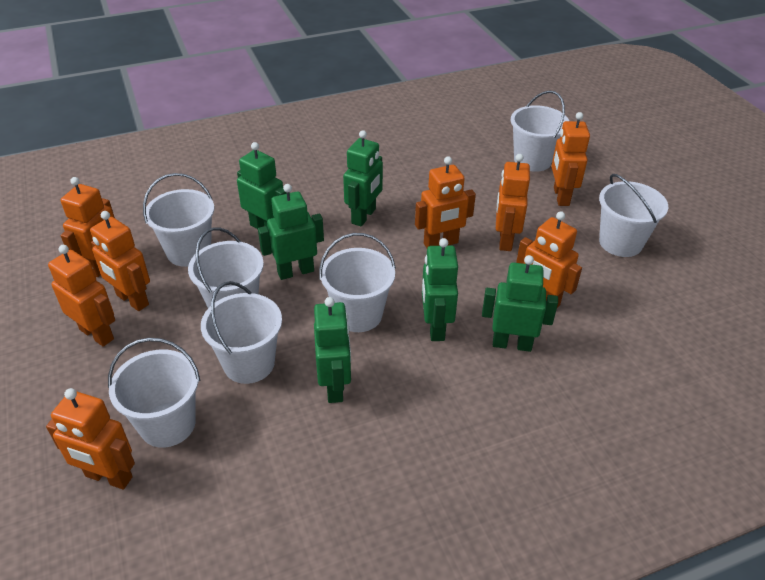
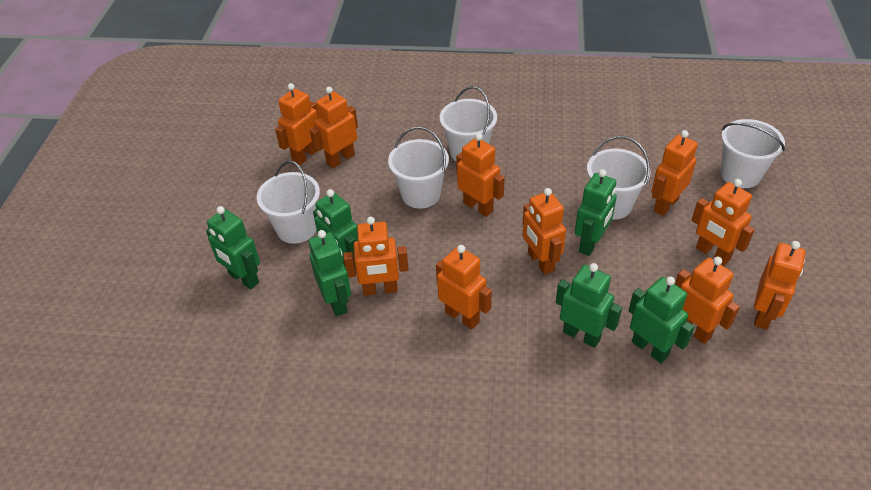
orange robot: 8 -> 10
white bucket: 7 -> 5

